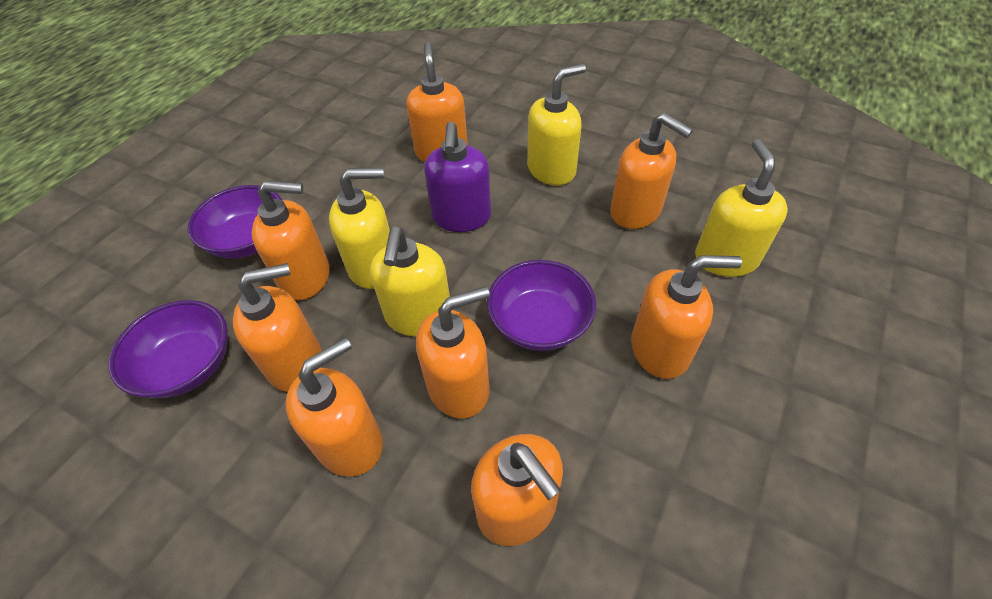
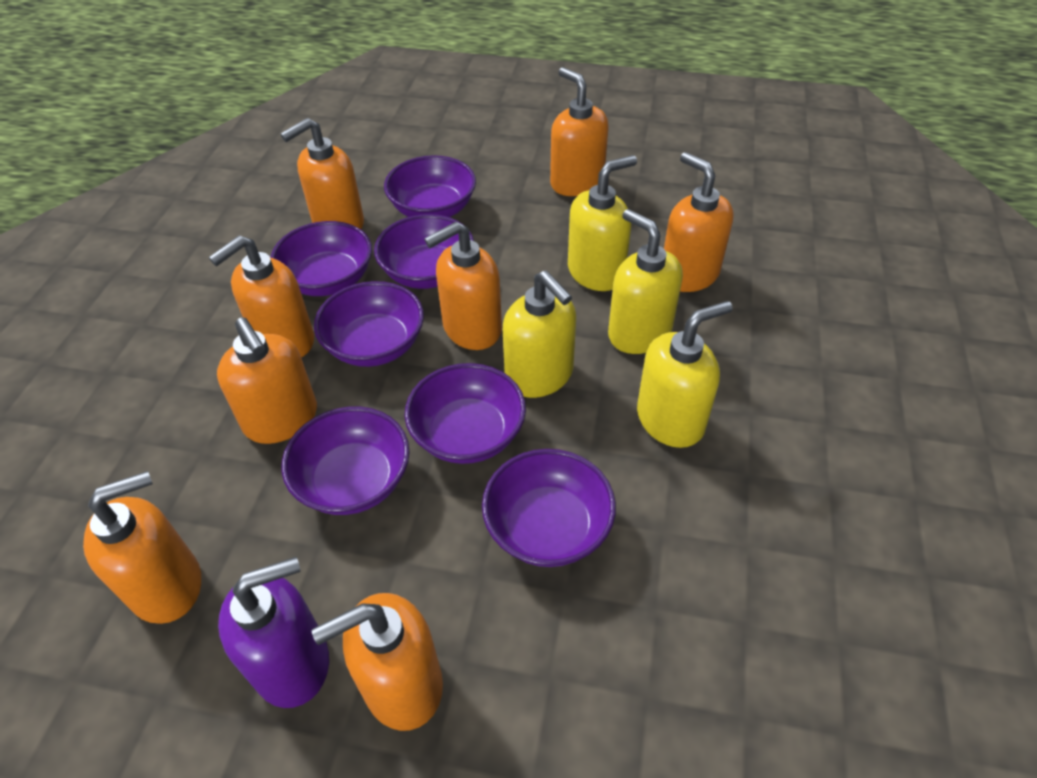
purple bowl: 3 -> 7

